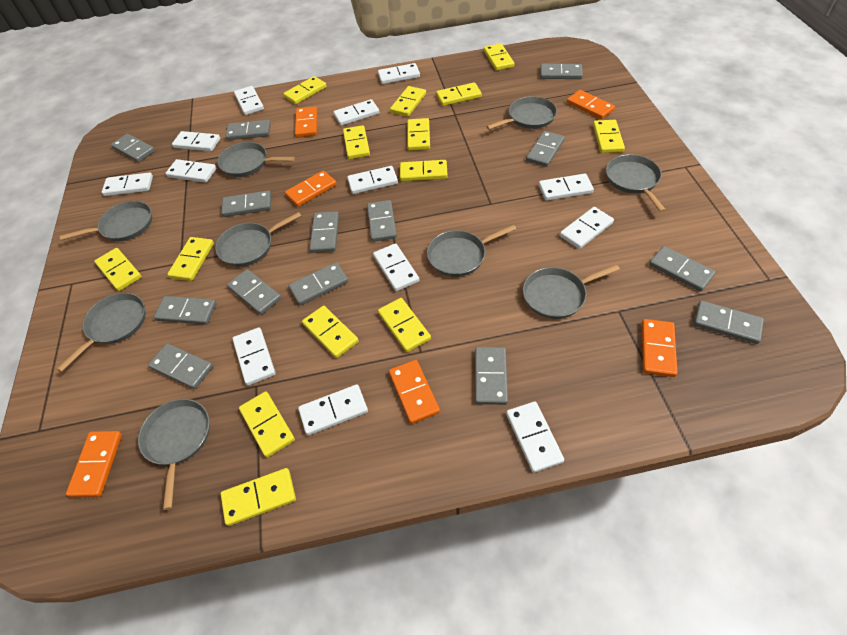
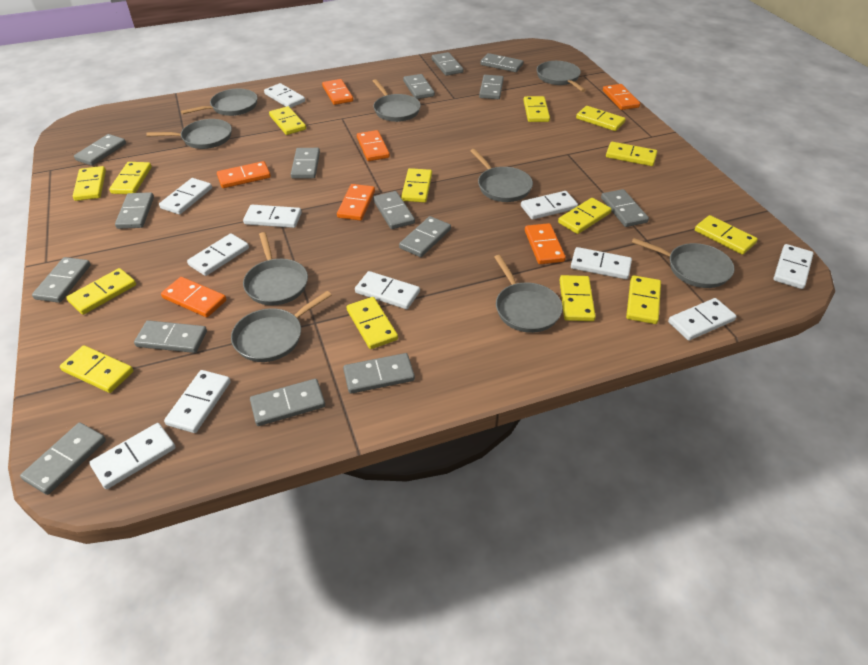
grey domino: 14 -> 15
orange domino: 6 -> 7
white domino: 13 -> 11

